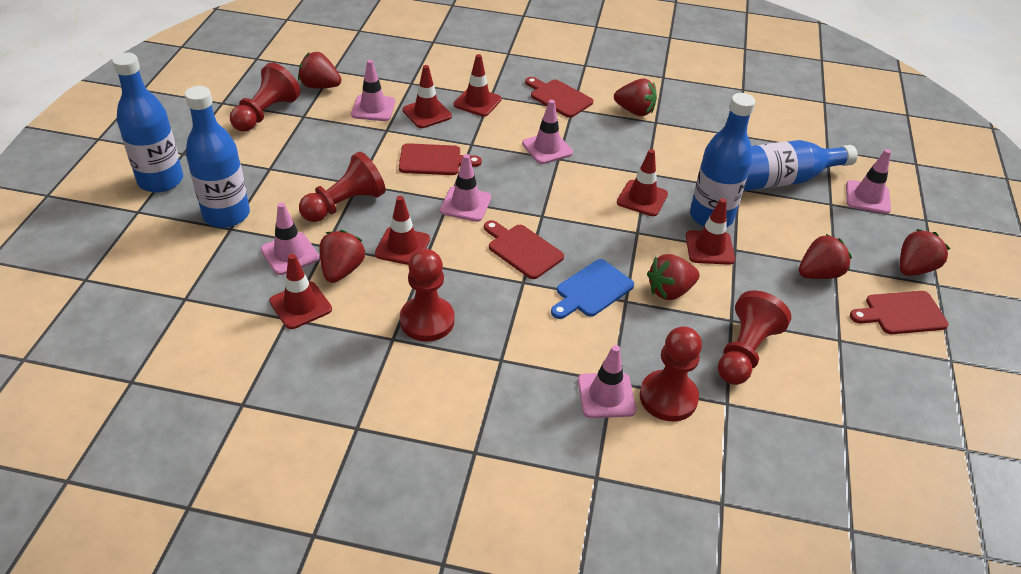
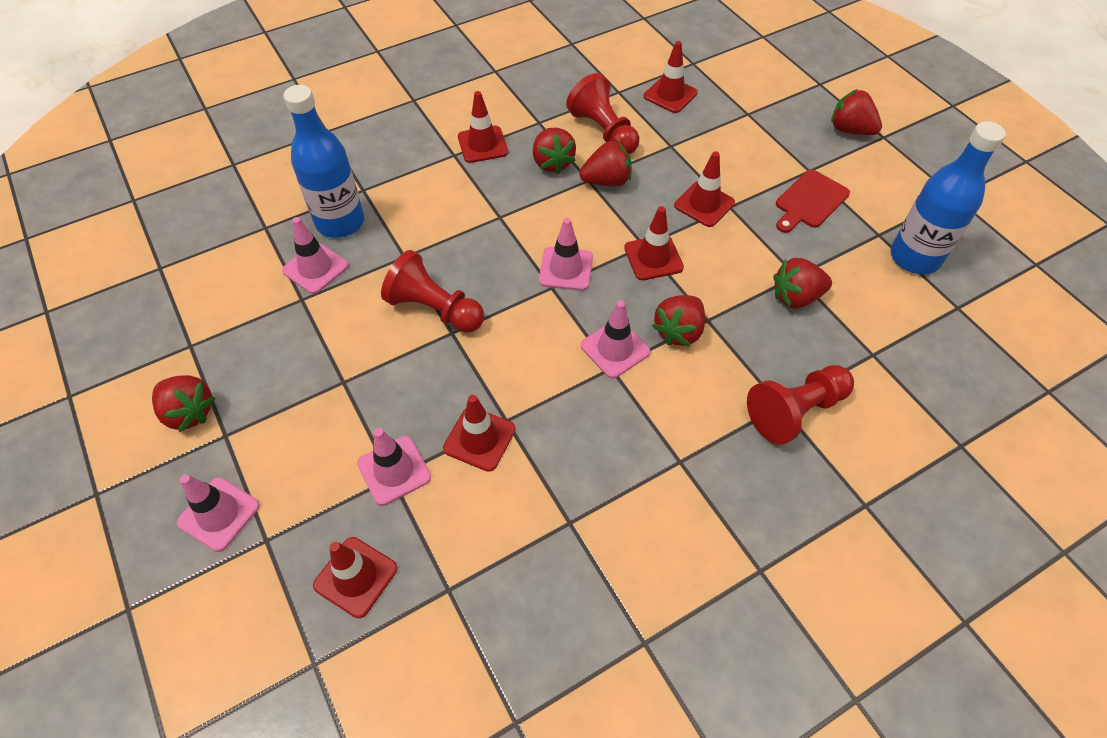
blue bottle: 4 -> 2
blue cutting board: 1 -> 0
pink traffic cone: 6 -> 5
red cutting board: 4 -> 1
red pawn: 5 -> 3

